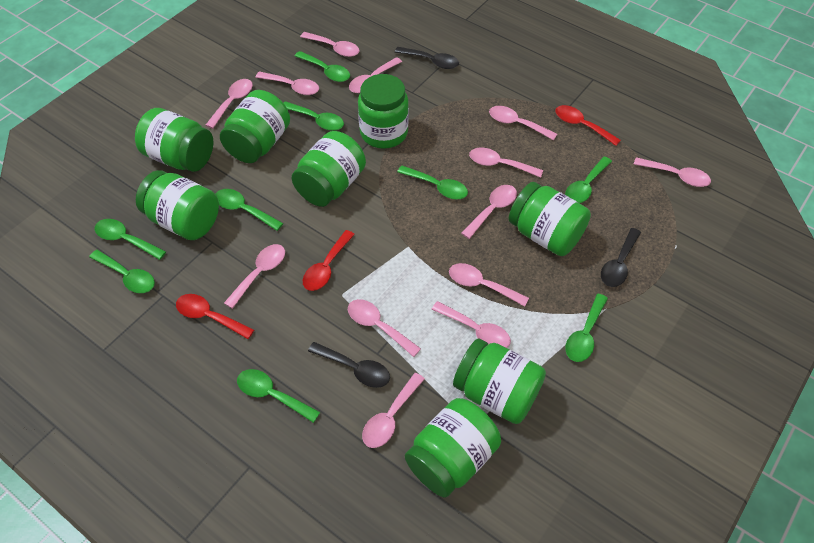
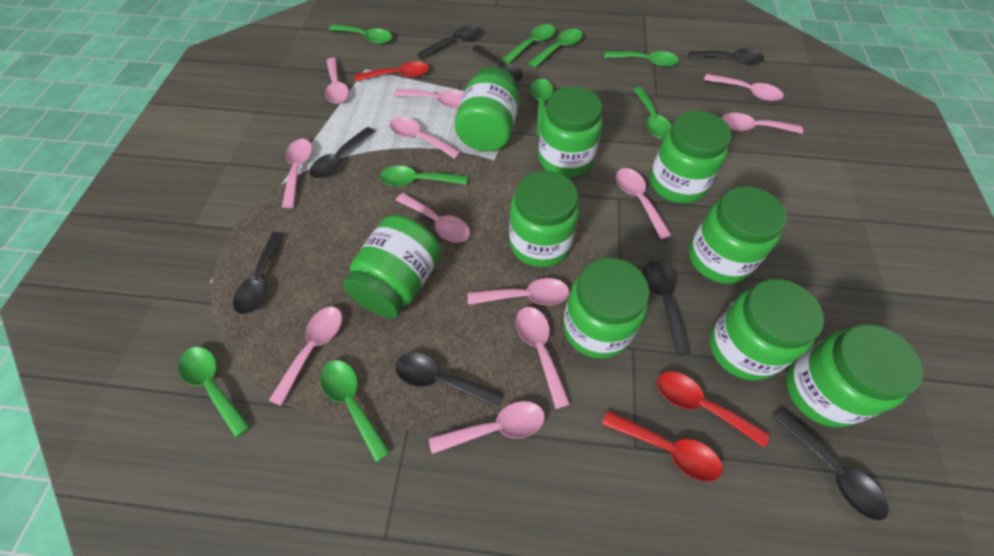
black spoon: 3 -> 8
green jar: 8 -> 9
pink spoon: 13 -> 12

